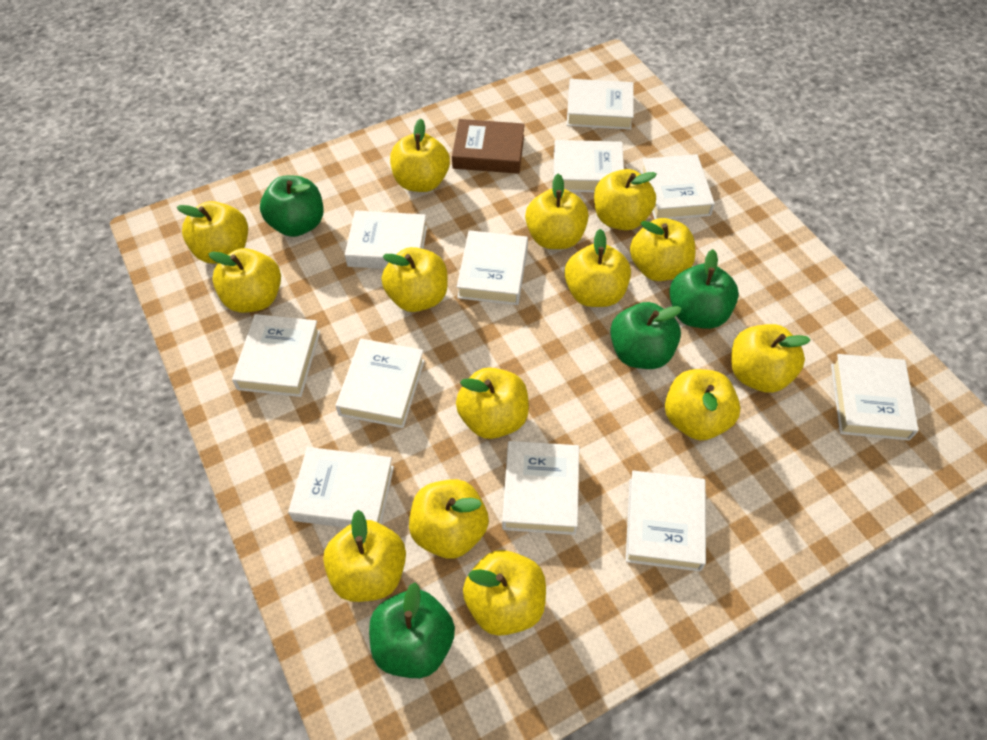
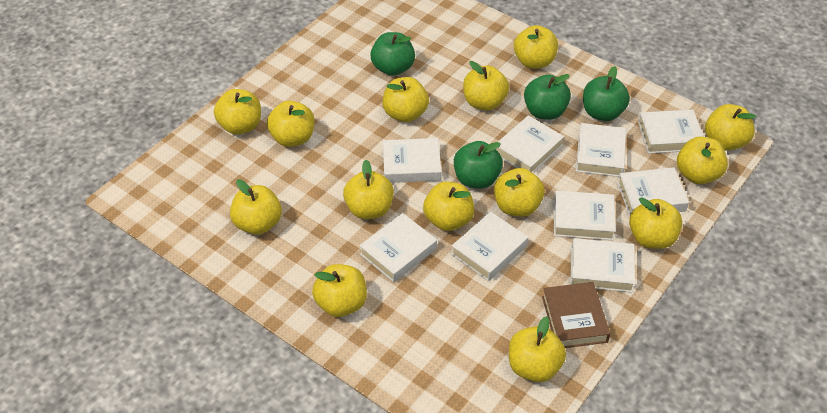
white book: 11 -> 9

